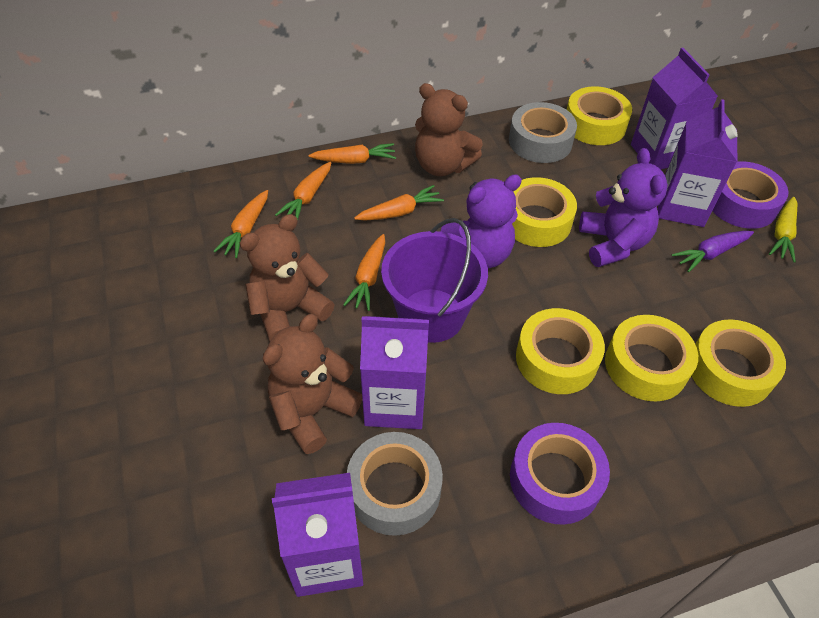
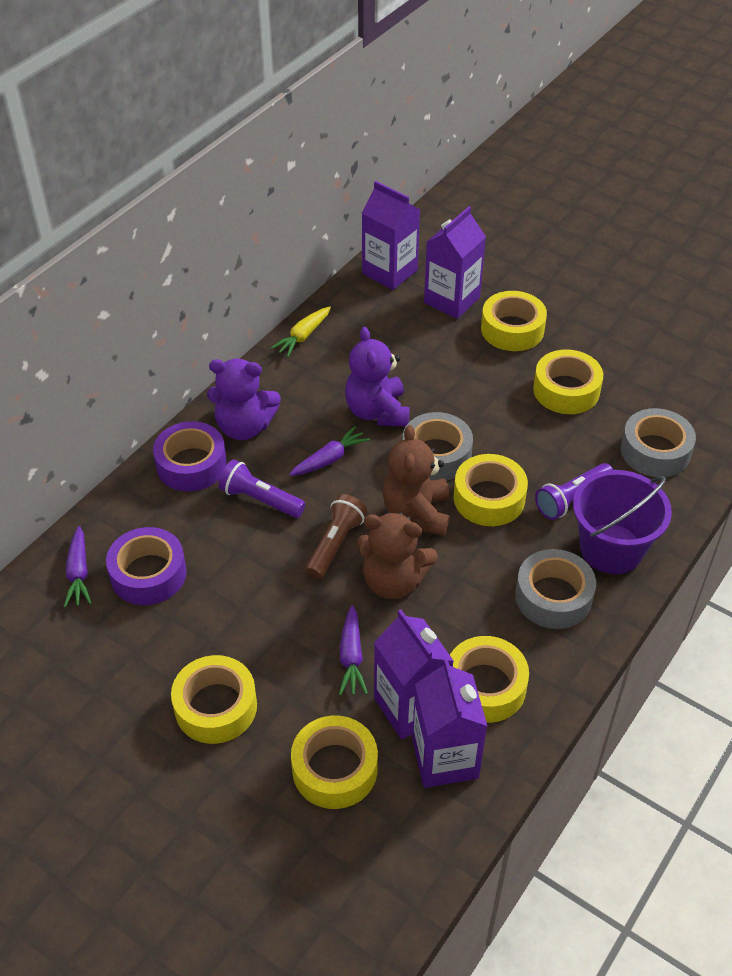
brown flashlight: 0 -> 1
brown teddy bear: 3 -> 2
grey tape: 2 -> 3
orange carrot: 5 -> 0
purple carrot: 1 -> 3
purple flashlight: 0 -> 2
yellow tape: 5 -> 6

